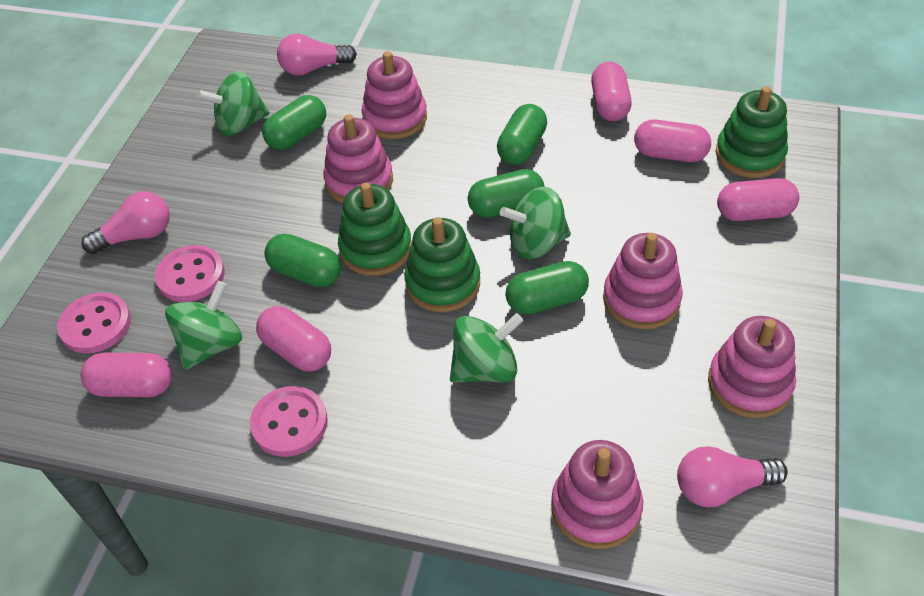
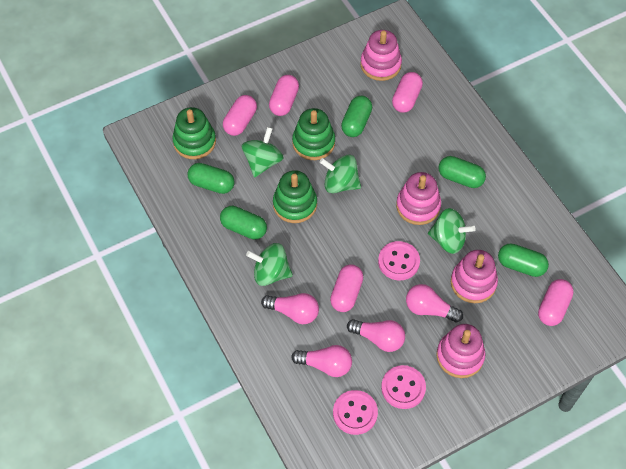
pink light bulb: 3 -> 4
pink stacking toy: 5 -> 4

